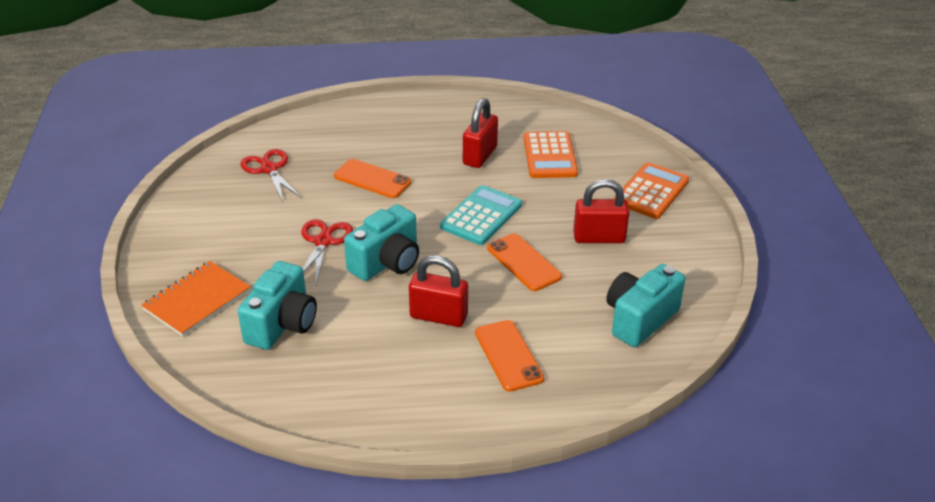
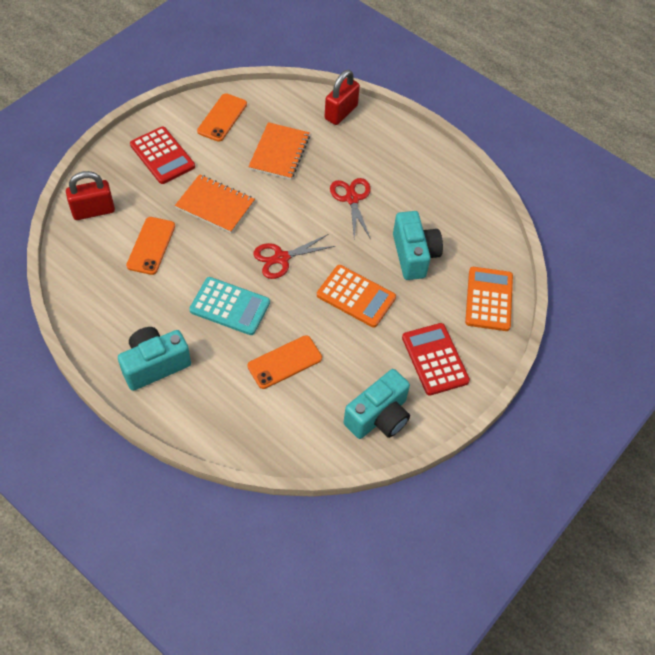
orange notebook: 1 -> 2
red calculator: 0 -> 2
red padlock: 3 -> 2

